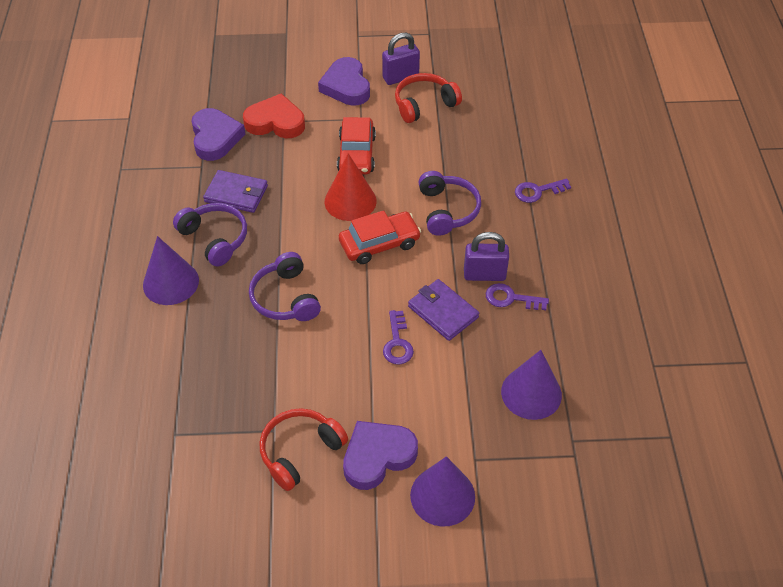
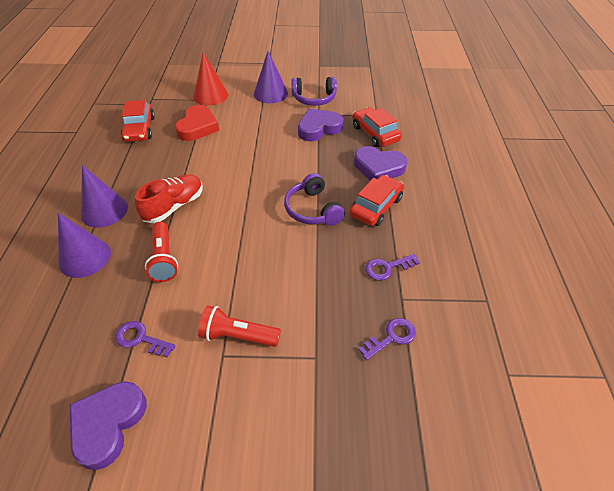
purple headphones: 3 -> 2
purple padlock: 2 -> 0
purple wallet: 2 -> 0
red car: 2 -> 3
red flashlight: 0 -> 2
red headphones: 2 -> 0
red shoe: 0 -> 1

